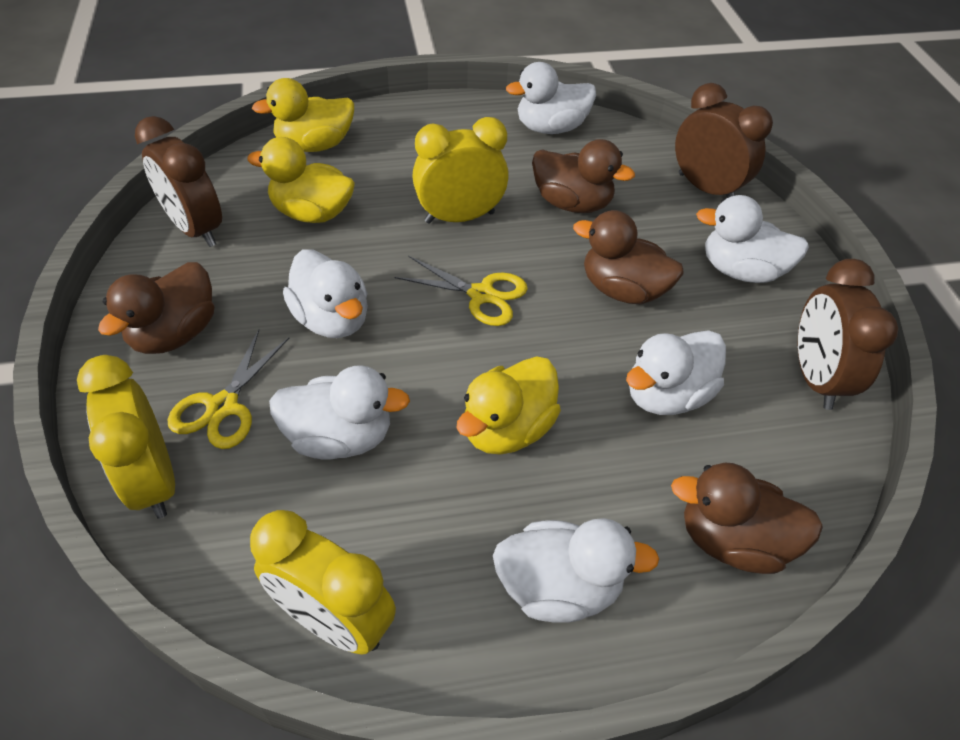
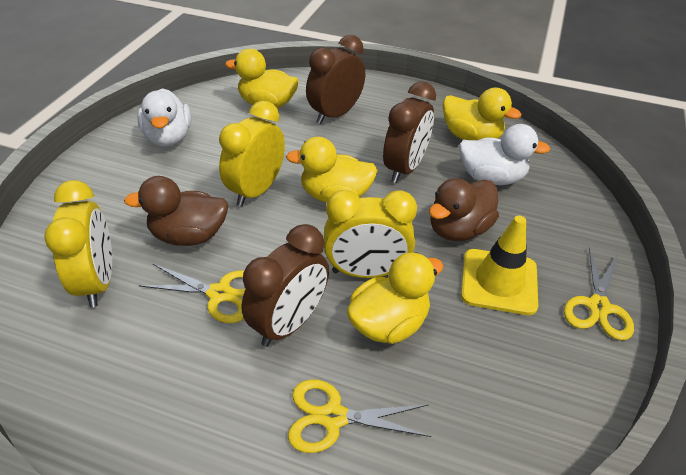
brown duck: 4 -> 2
white duck: 6 -> 2
yellow duck: 3 -> 4
yellow scissors: 2 -> 3
yellow traffic cone: 0 -> 1

